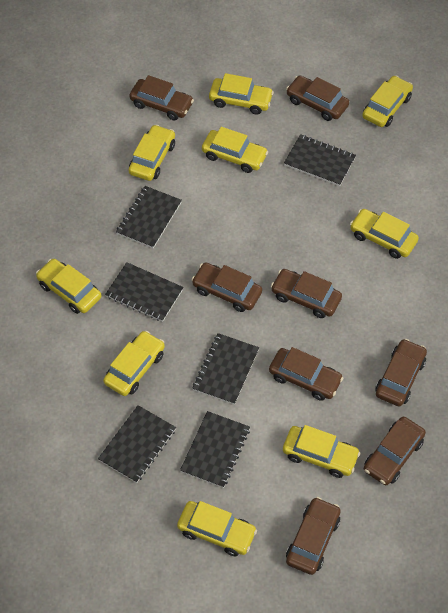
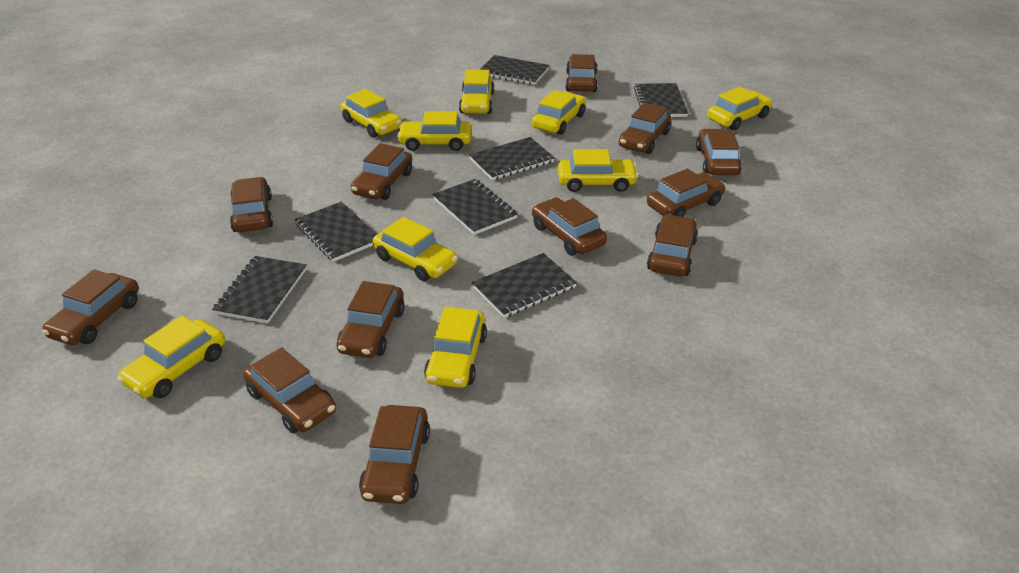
black notebook: 6 -> 7
brown car: 8 -> 12

